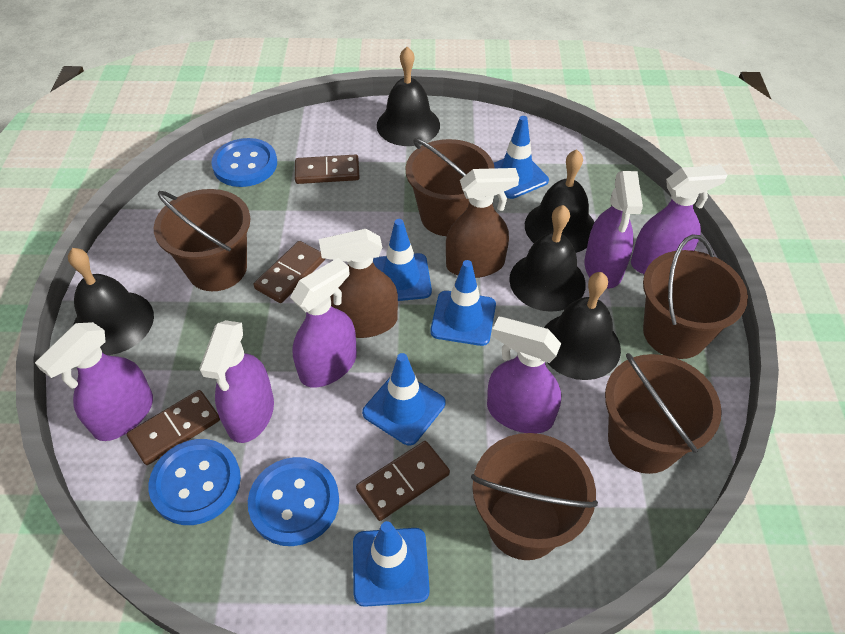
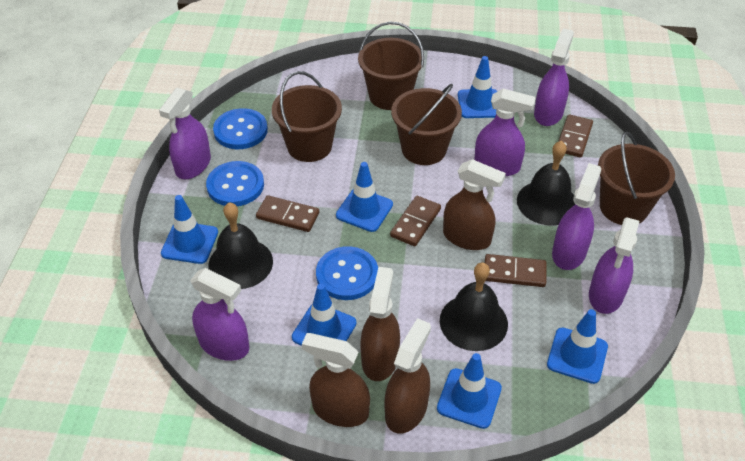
black bell: 5 -> 3
blue traffic cone: 5 -> 6
brown bucket: 5 -> 4
brown spray bottle: 2 -> 4

